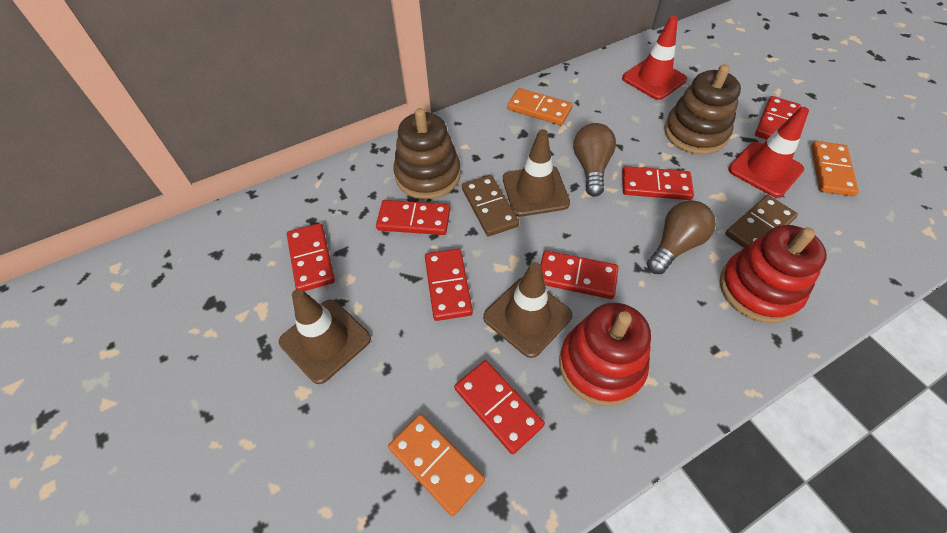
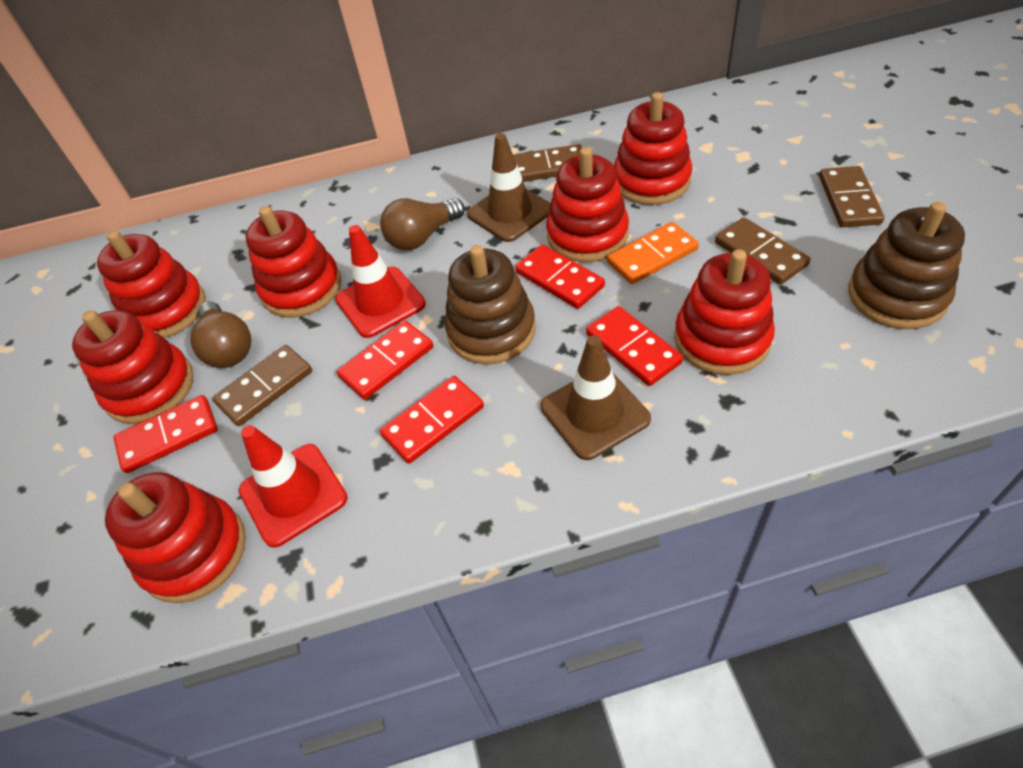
brown domino: 2 -> 4
brown traffic cone: 3 -> 2
orange domino: 3 -> 1
red domino: 7 -> 5
red stacking toy: 2 -> 7

